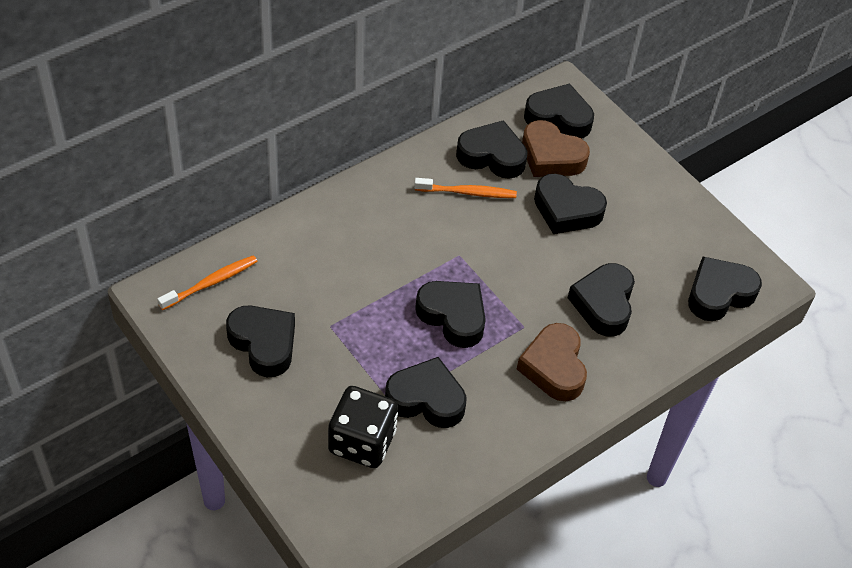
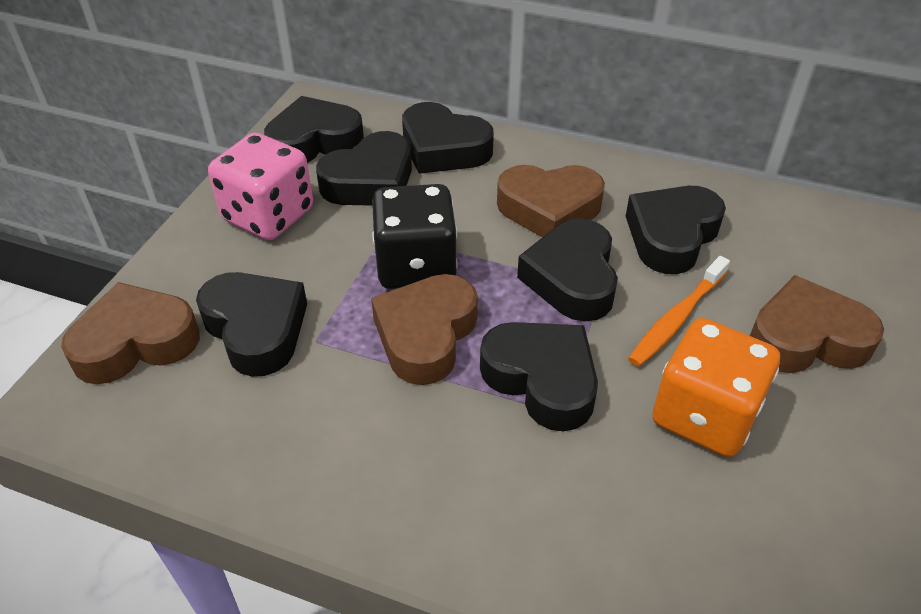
black heart: 8 -> 7
brown heart: 2 -> 4
orange dice: 0 -> 1
orange toothbrush: 2 -> 1
pink dice: 0 -> 1

